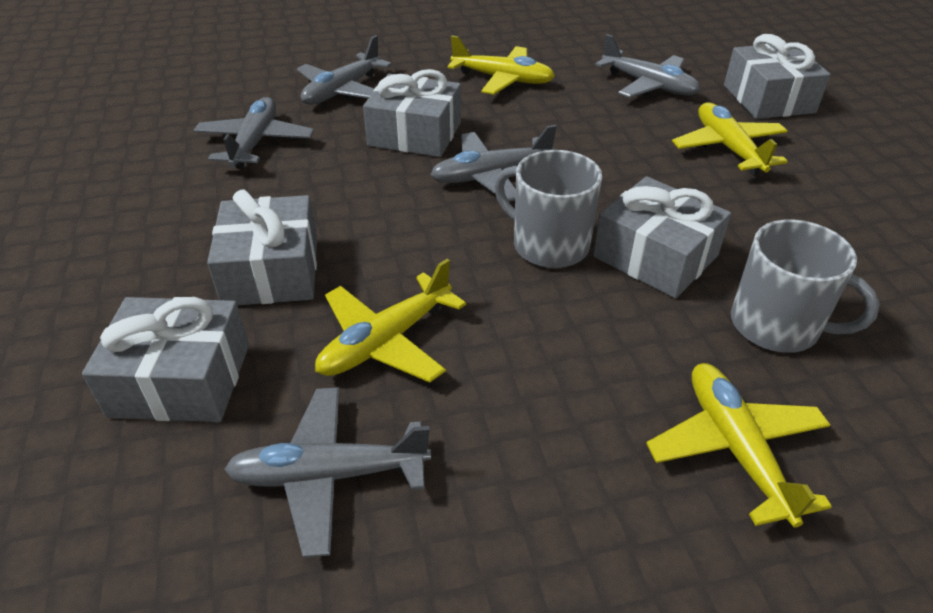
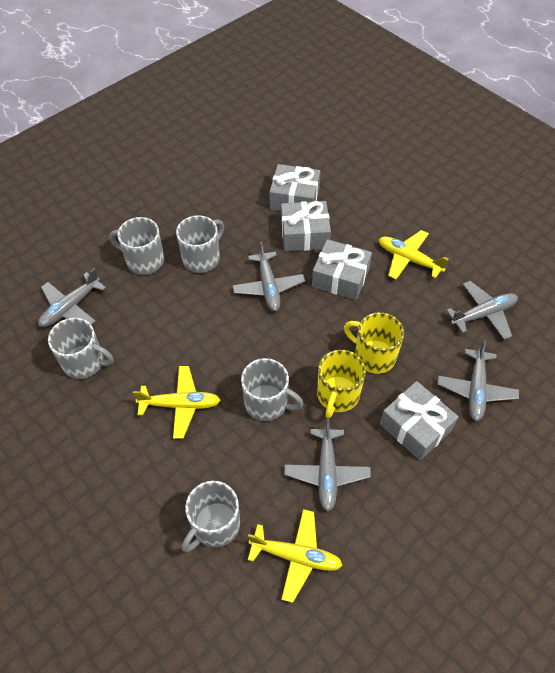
grey gift: 5 -> 4
grey mug: 2 -> 5
yellow mug: 0 -> 2
yellow plane: 4 -> 3

